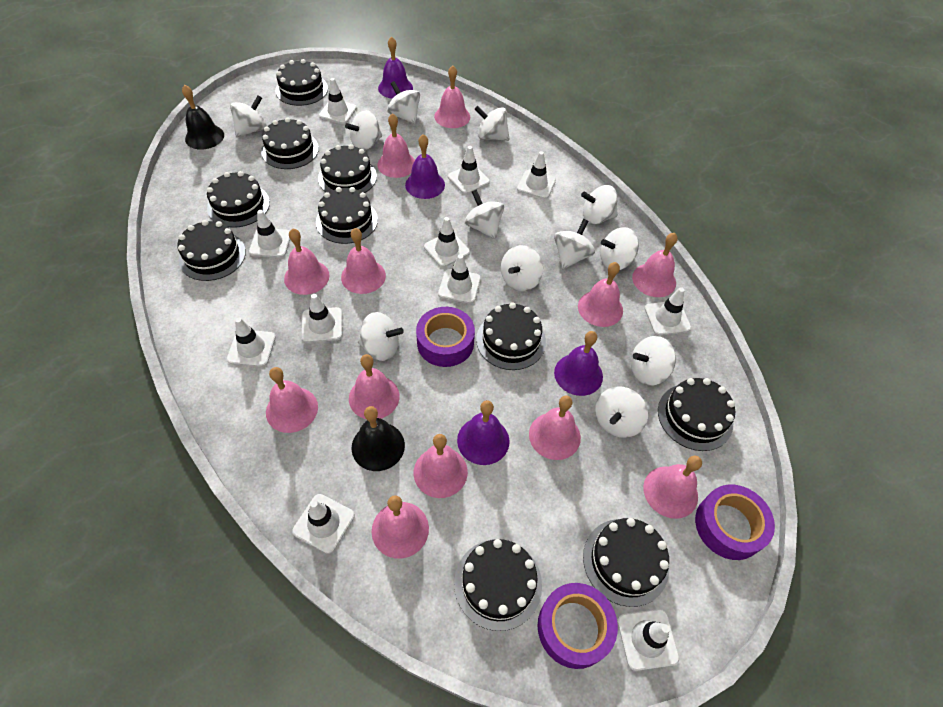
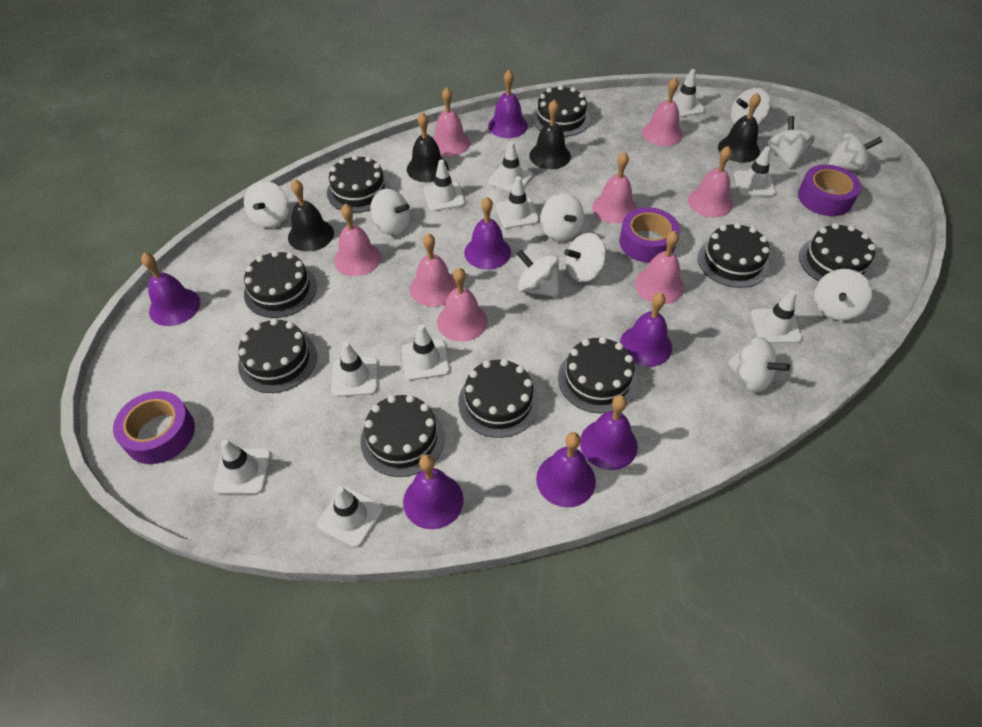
black bell: 2 -> 4
black cake: 10 -> 9
pink bell: 12 -> 8
purple bell: 4 -> 7
white spinning top: 12 -> 10
white traffic cone: 11 -> 10

